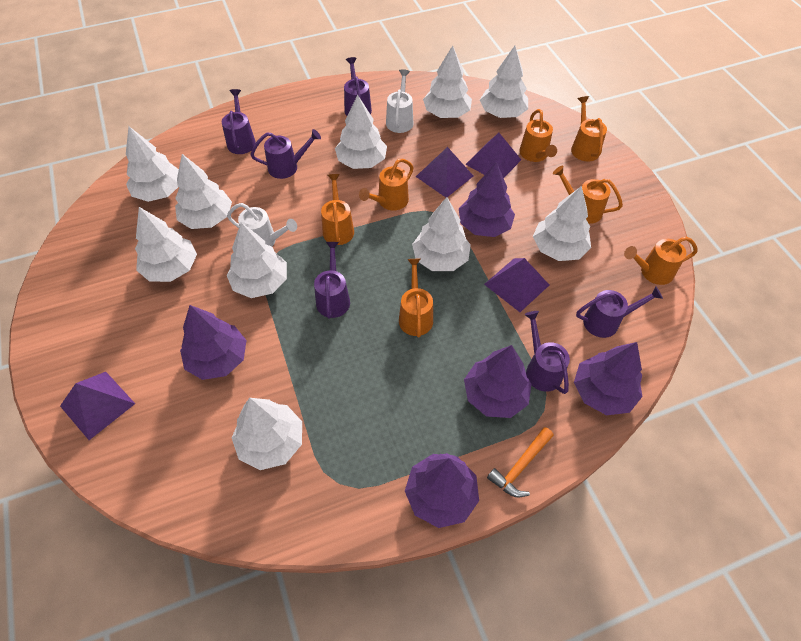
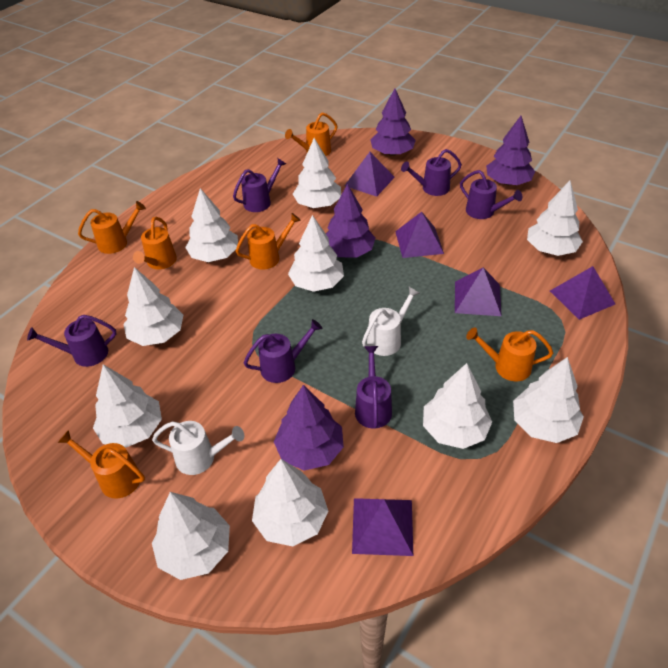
orange hammer: 1 -> 0
orange watering can: 7 -> 6
purple pyramid: 4 -> 5
purple tree: 5 -> 4

